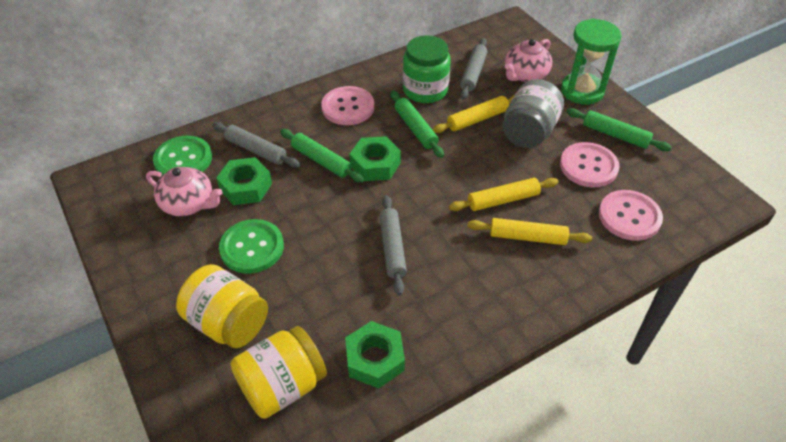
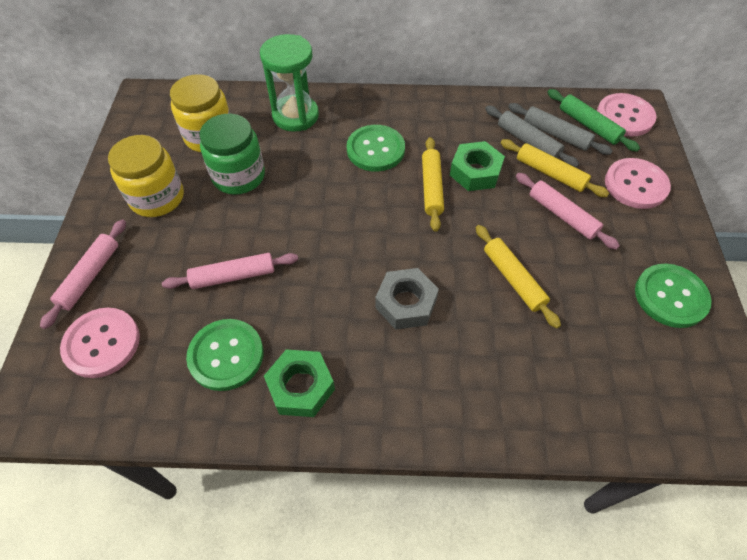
green button: 2 -> 3
green nut: 3 -> 2
green rolling pin: 3 -> 1
grey jar: 1 -> 0
grey nut: 0 -> 1
grey rolling pin: 3 -> 2
pink rolling pin: 0 -> 3
pink teapot: 2 -> 0

